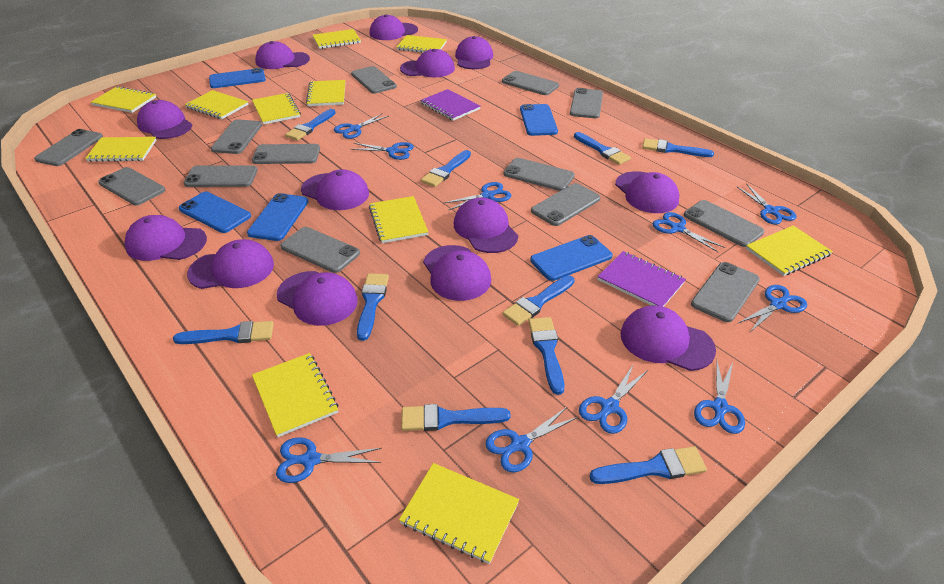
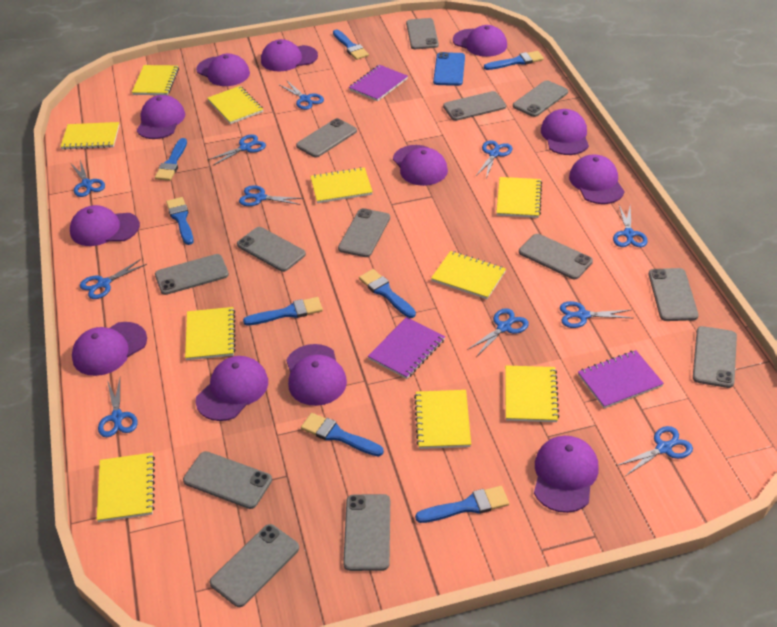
blue brush: 10 -> 8
blue phone: 5 -> 1
blue scissors: 10 -> 11
purple cap: 13 -> 12
purple notebook: 2 -> 3
yellow notebook: 11 -> 10

